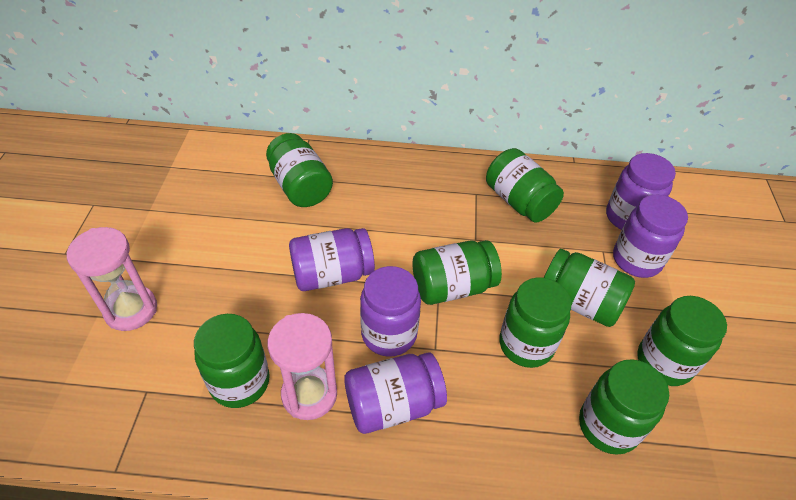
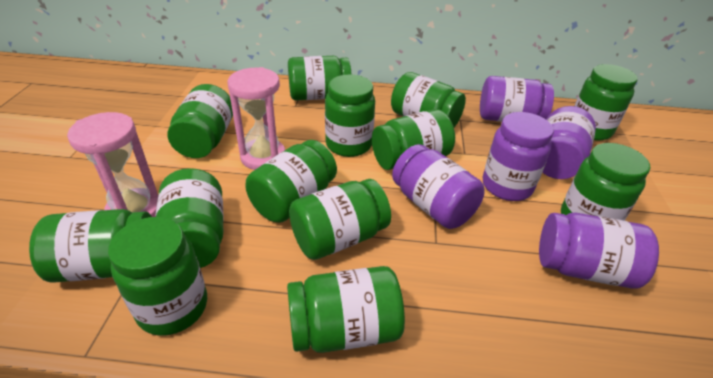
green jar: 8 -> 13

